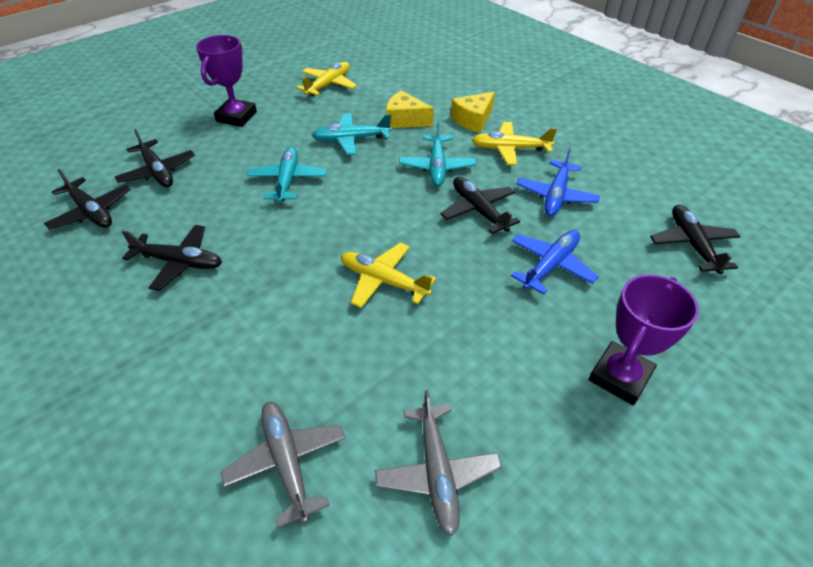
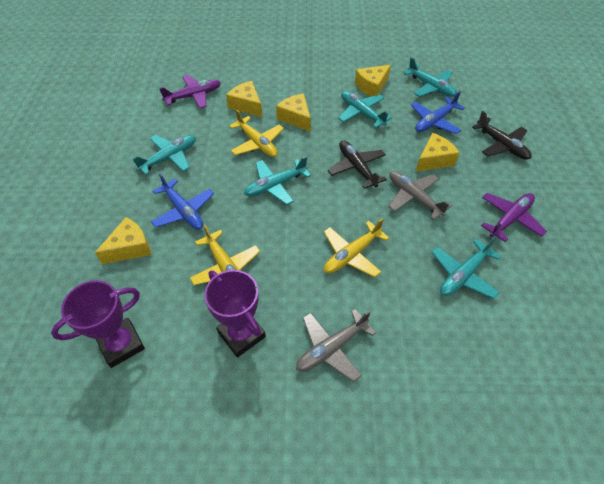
black plane: 5 -> 2
purple plane: 0 -> 2
turquoise plane: 3 -> 5
yellow cheese: 2 -> 5

